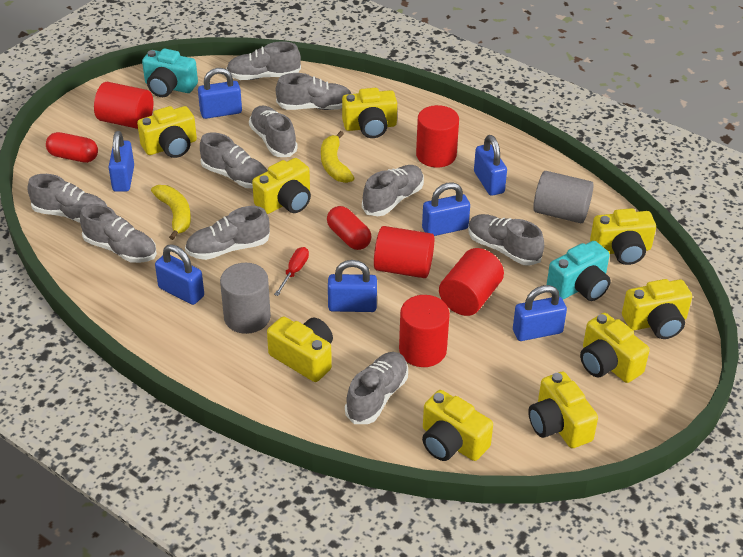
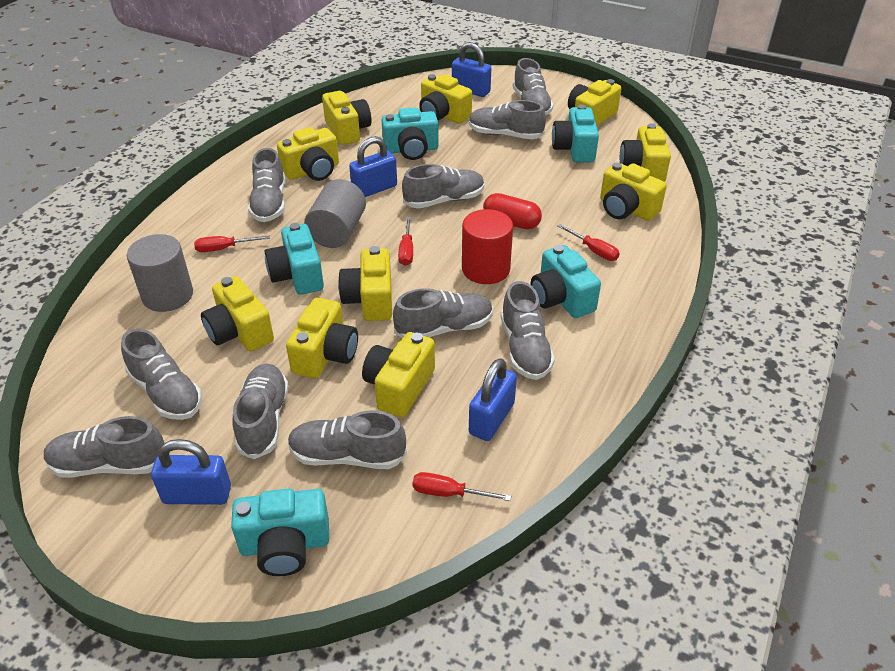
blue padlock: 7 -> 4
red capsule: 2 -> 1
red cylinder: 5 -> 1
red screwdriver: 1 -> 4
turquoise camera: 2 -> 5
yellow banana: 2 -> 0
yellow camera: 9 -> 10

